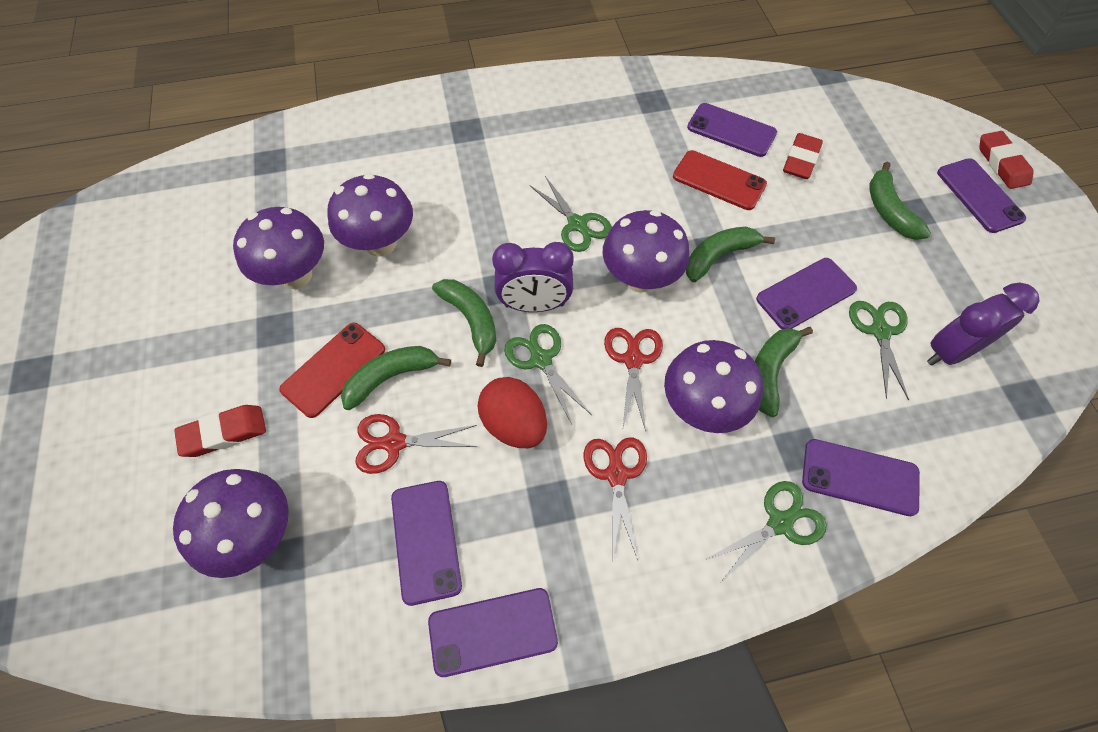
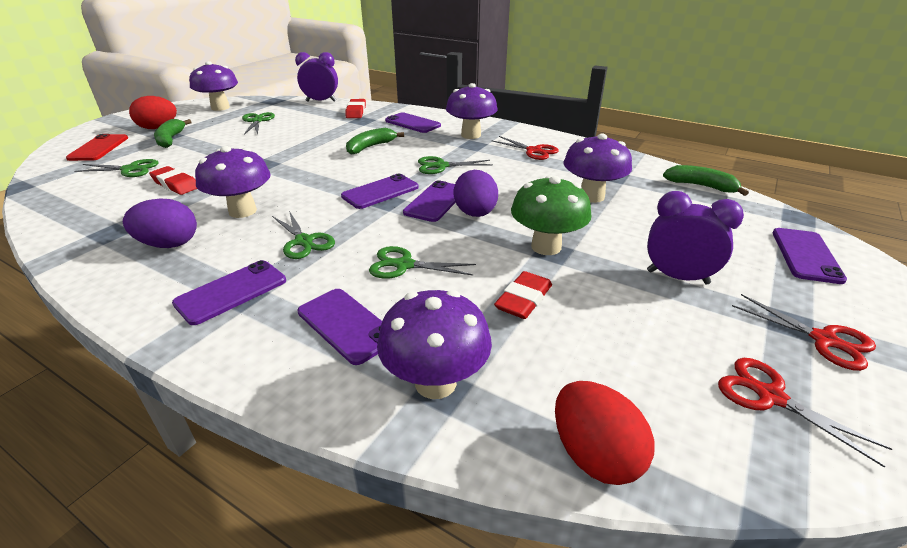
green banana: 5 -> 3
green mushroom: 0 -> 1
green scissors: 4 -> 5
purple egg: 0 -> 2
red egg: 1 -> 2
red phone: 2 -> 1

